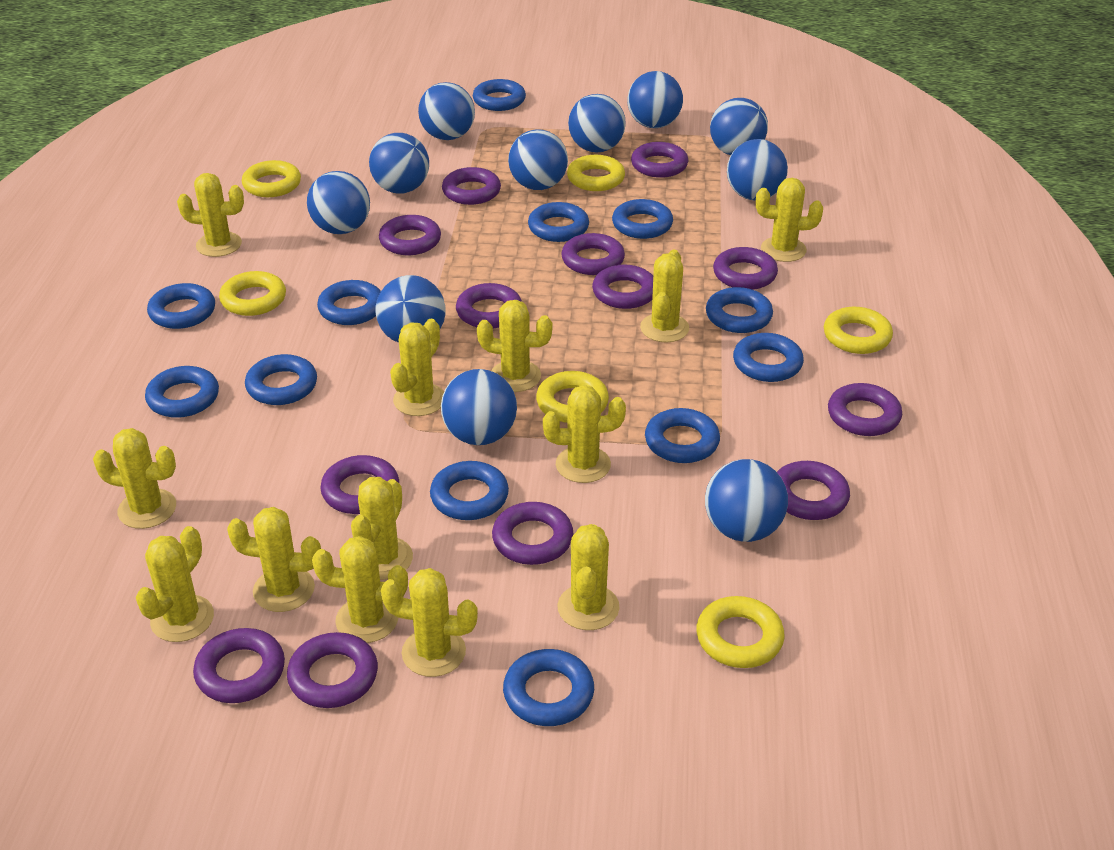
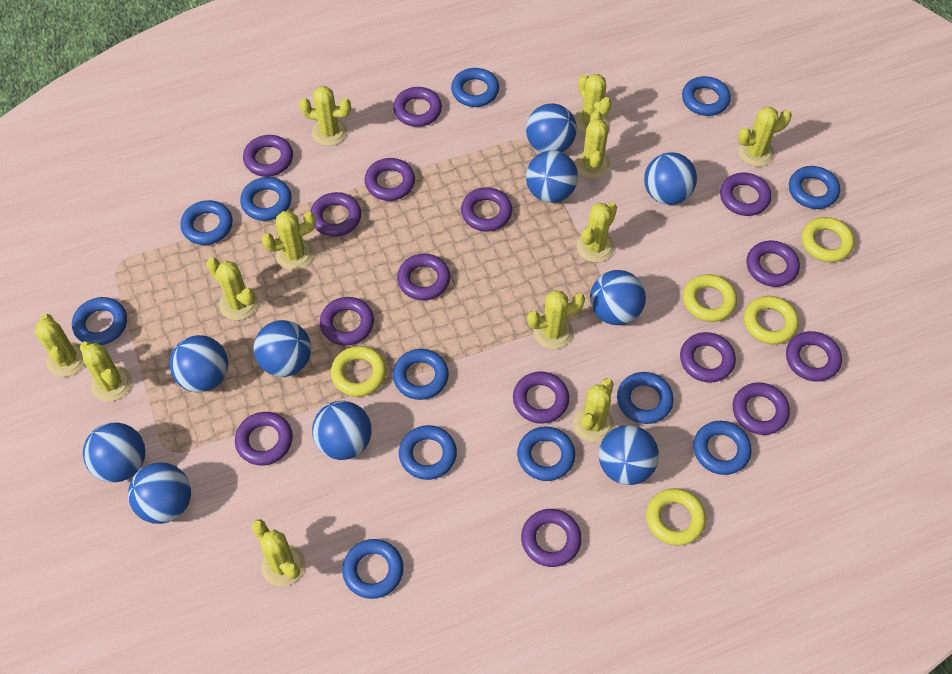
blue ball: 11 -> 10
purple ring: 13 -> 15
yellow cactus: 13 -> 12
yellow ring: 6 -> 5

